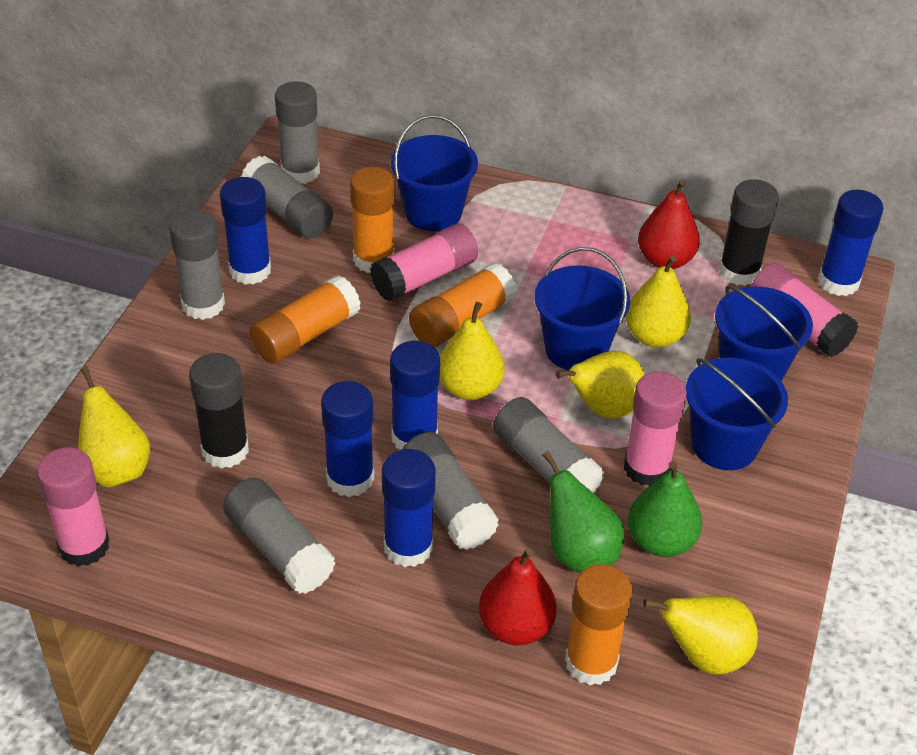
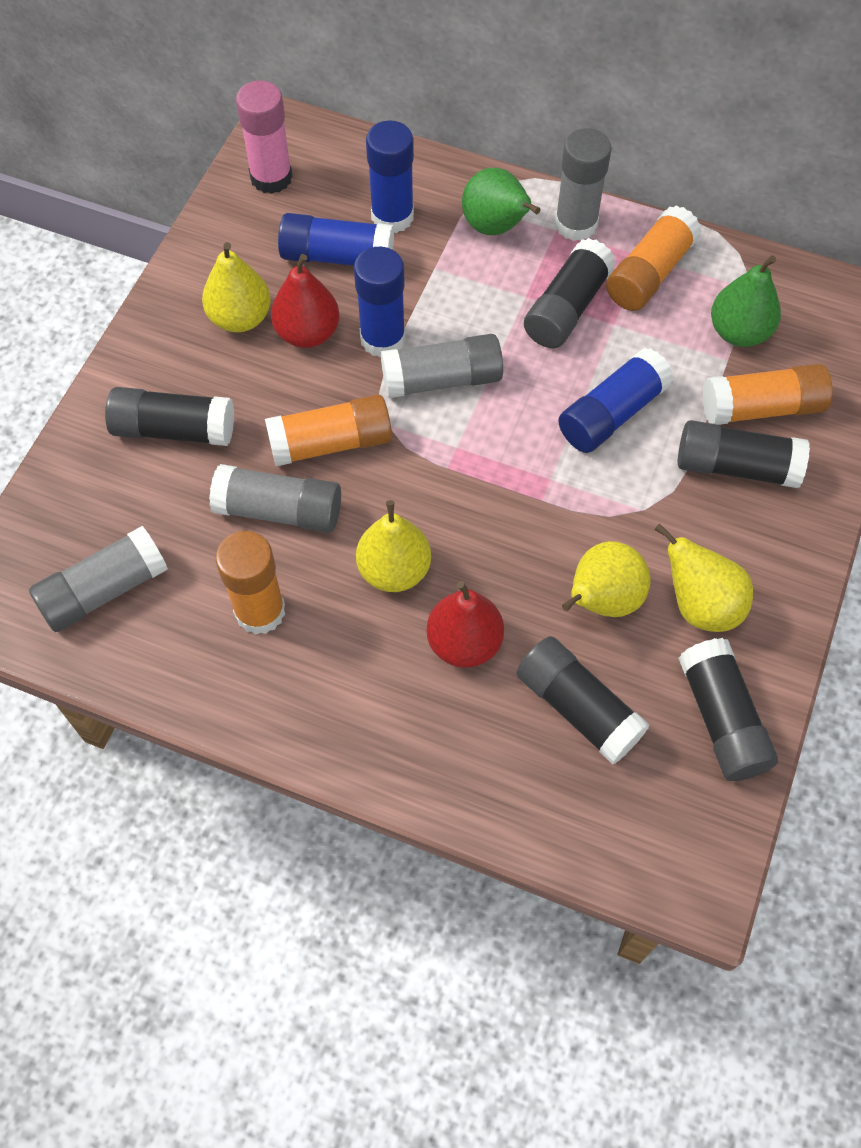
black glue stick: 2 -> 5
blue bucket: 4 -> 0
blue glue stick: 5 -> 4
grey glue stick: 6 -> 4
pink glue stick: 4 -> 1
yellow pear: 5 -> 4

